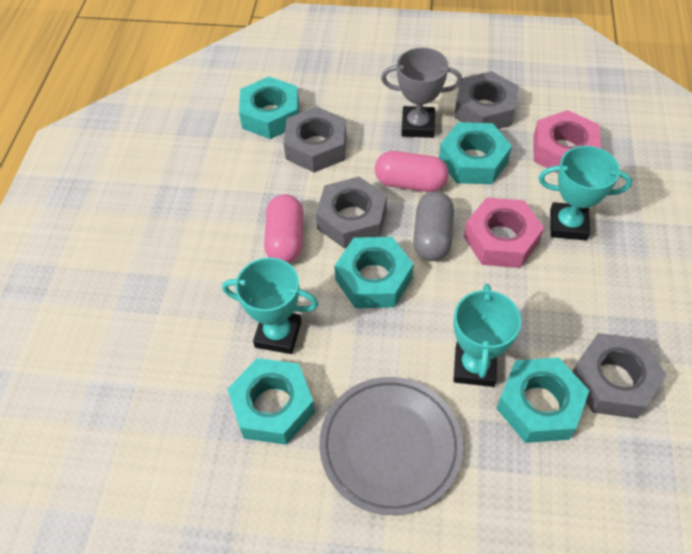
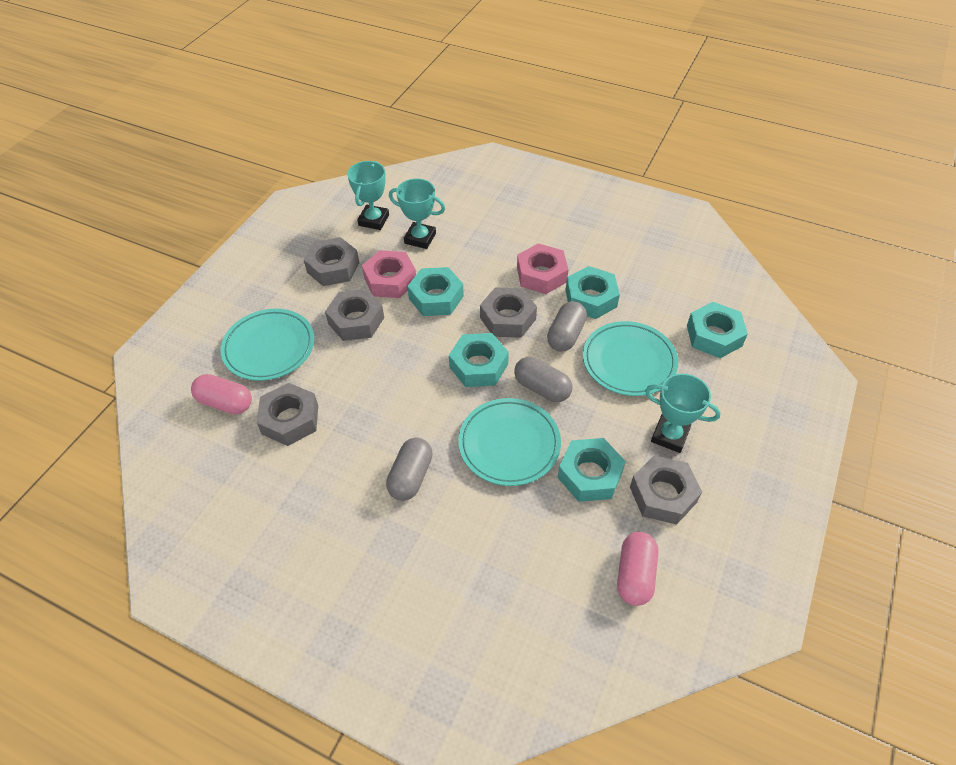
grey capsule: 1 -> 3
grey nut: 4 -> 5
grey plate: 1 -> 0
grey trophy: 1 -> 0
turquoise plate: 0 -> 3

